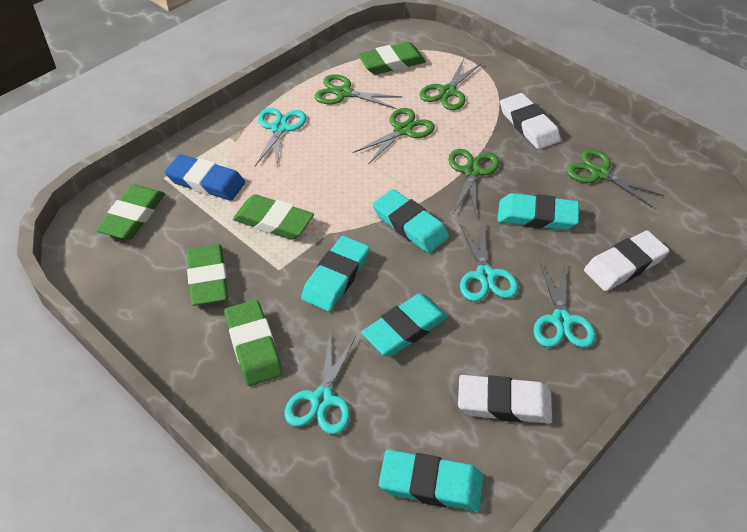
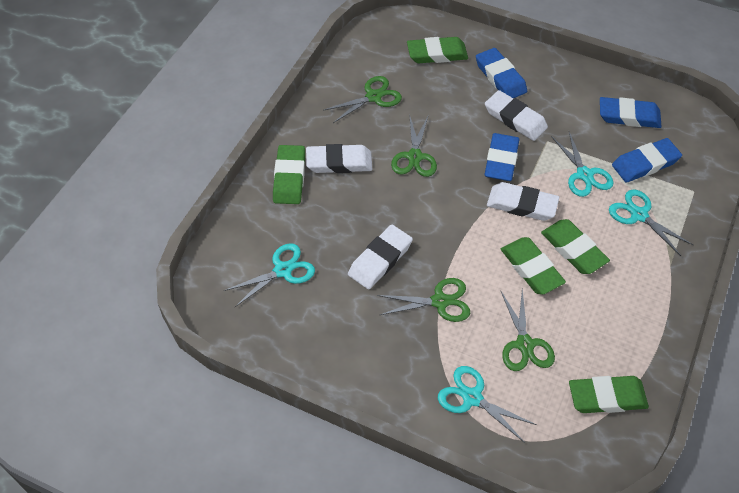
blue eraser: 1 -> 4
green scissors: 5 -> 4
turquoise eraser: 5 -> 0
white eraser: 3 -> 4

